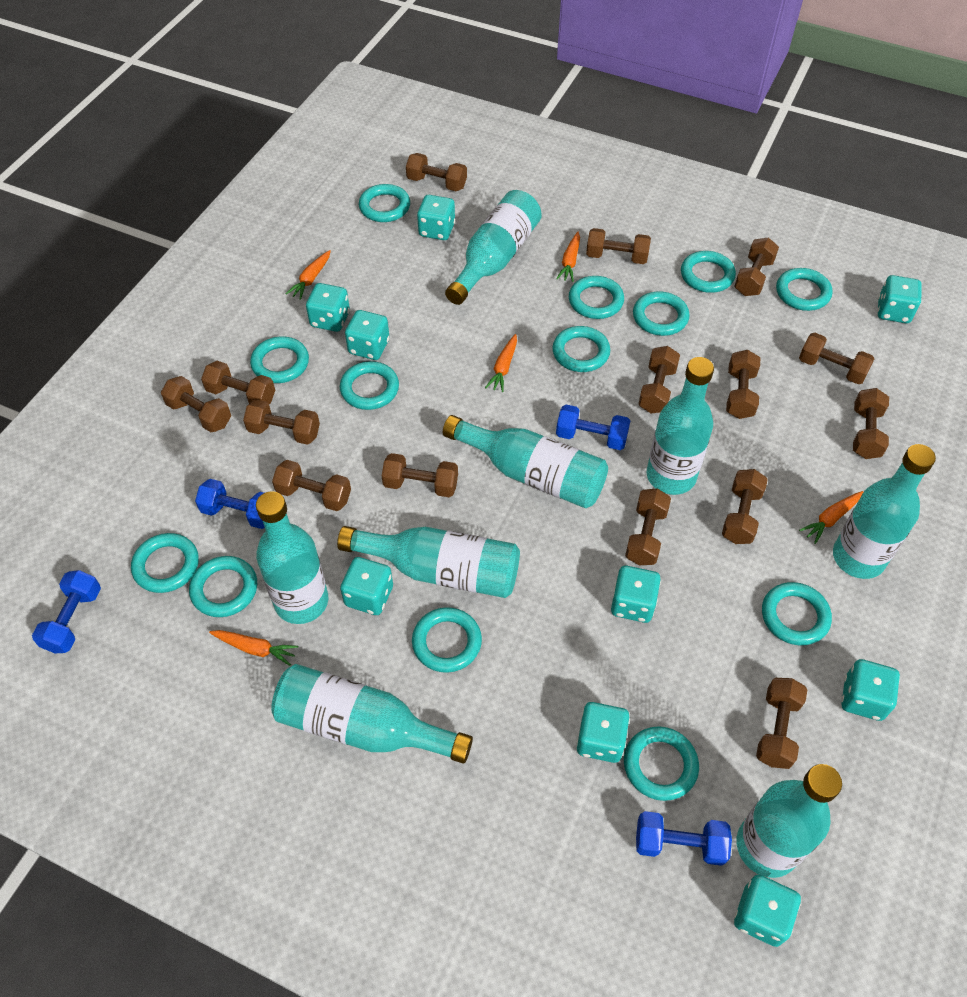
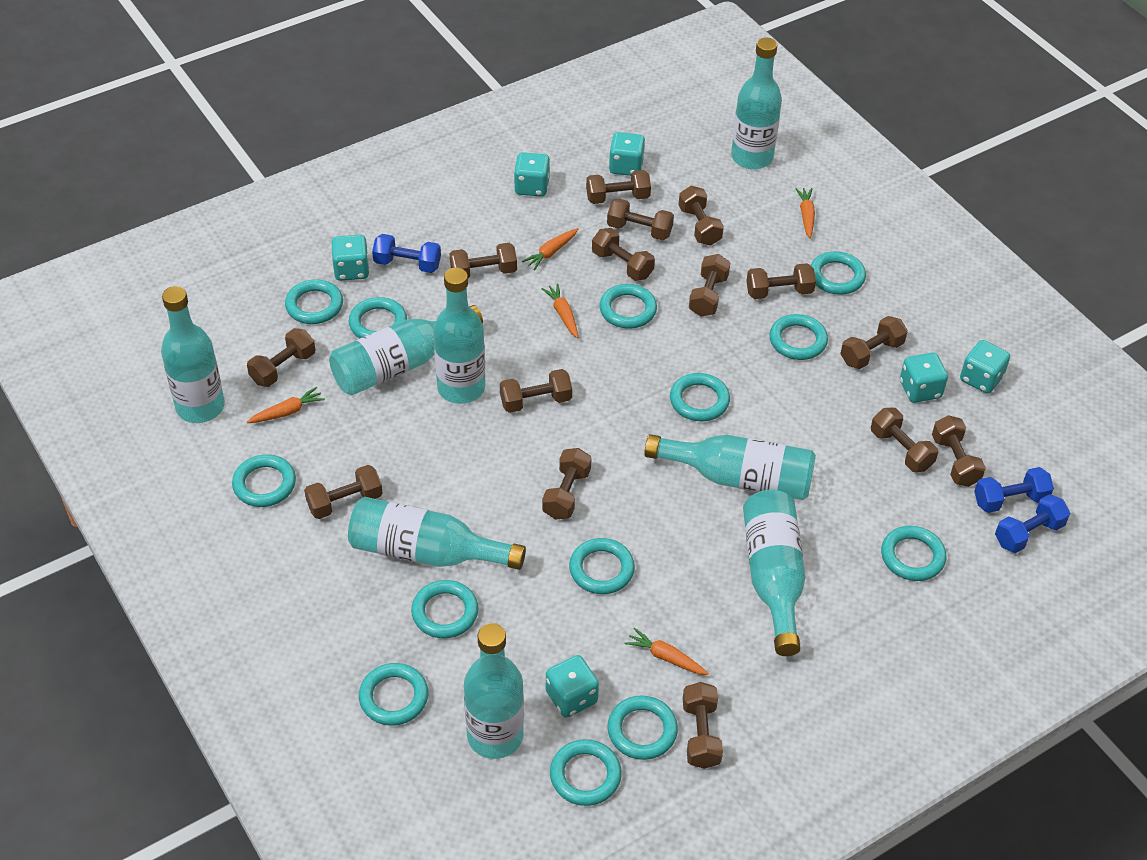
blue dumbbell: 4 -> 3
turquoise dice: 9 -> 6

